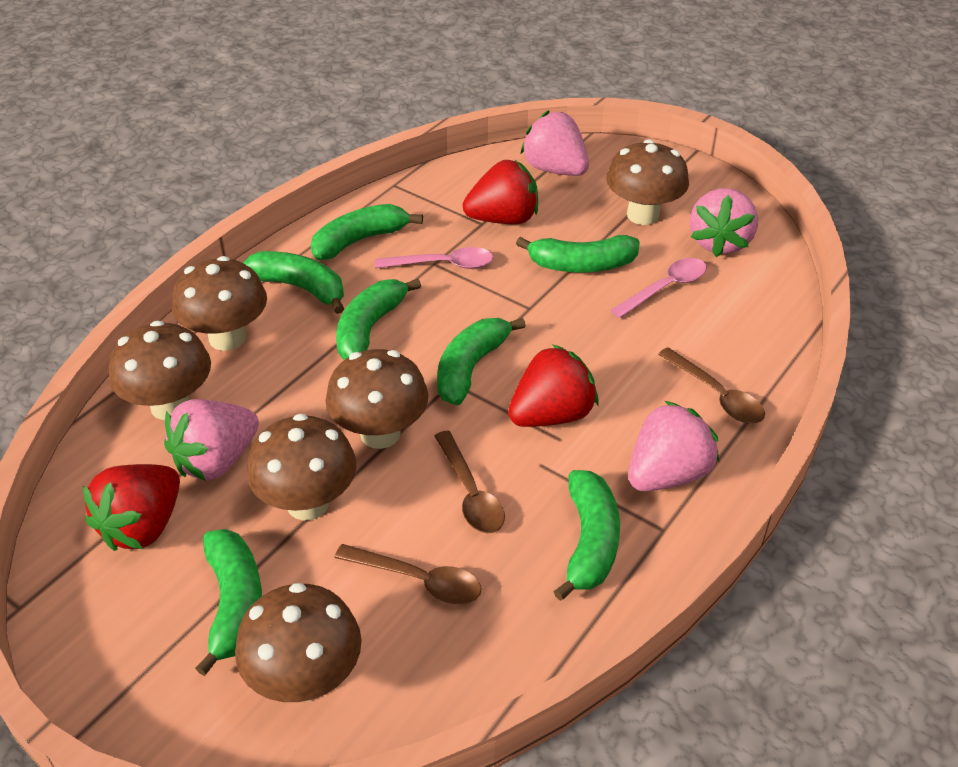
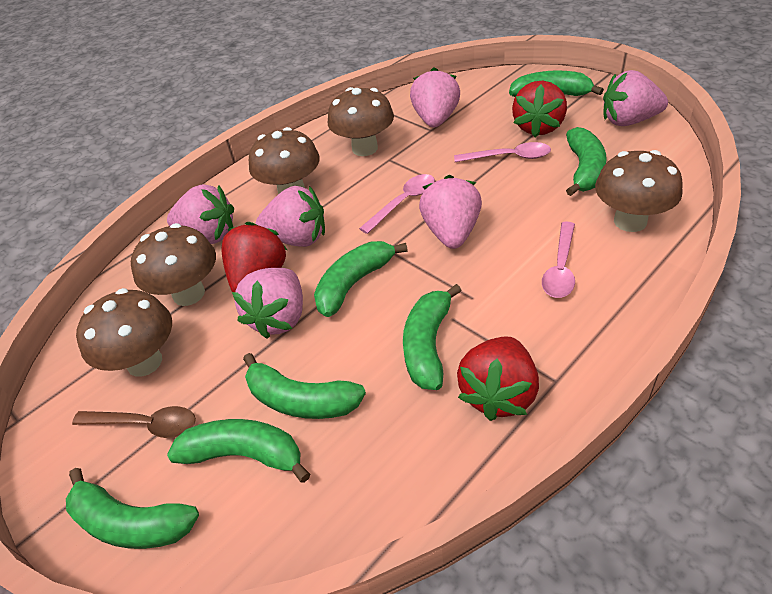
brown mushroom: 6 -> 5
brown spoon: 3 -> 1
pink spoon: 2 -> 3
pink strawberry: 4 -> 6

